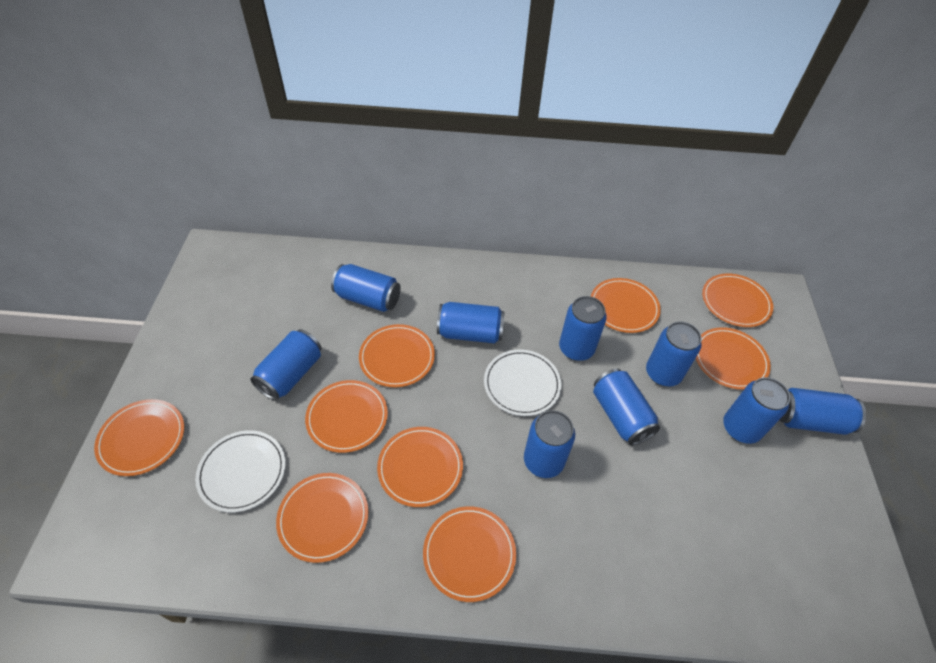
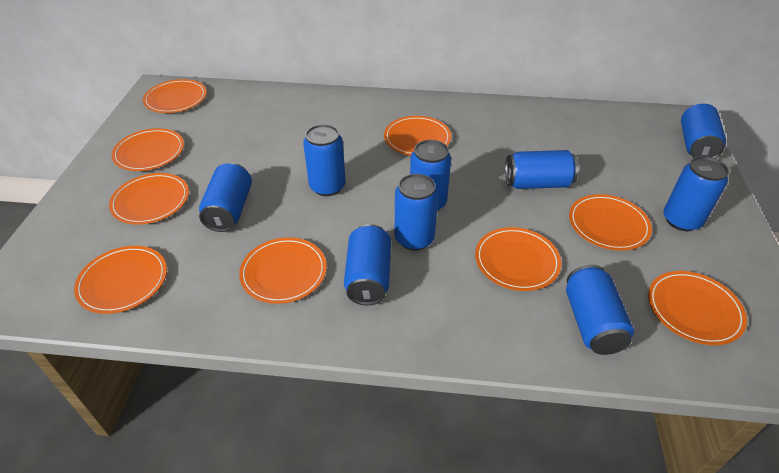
white plate: 2 -> 0

